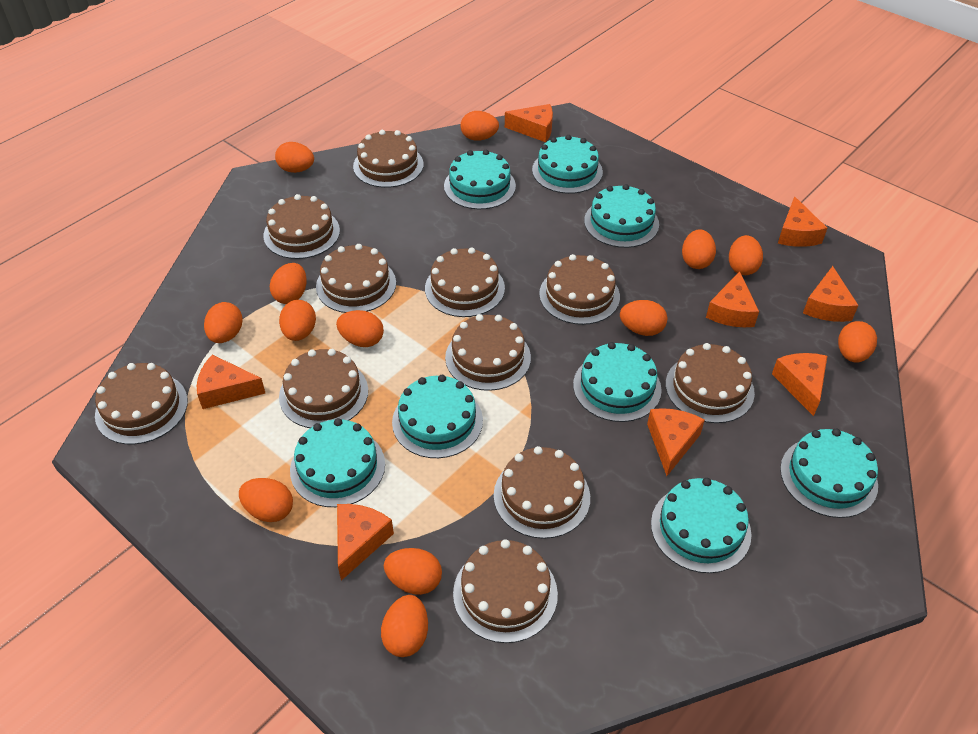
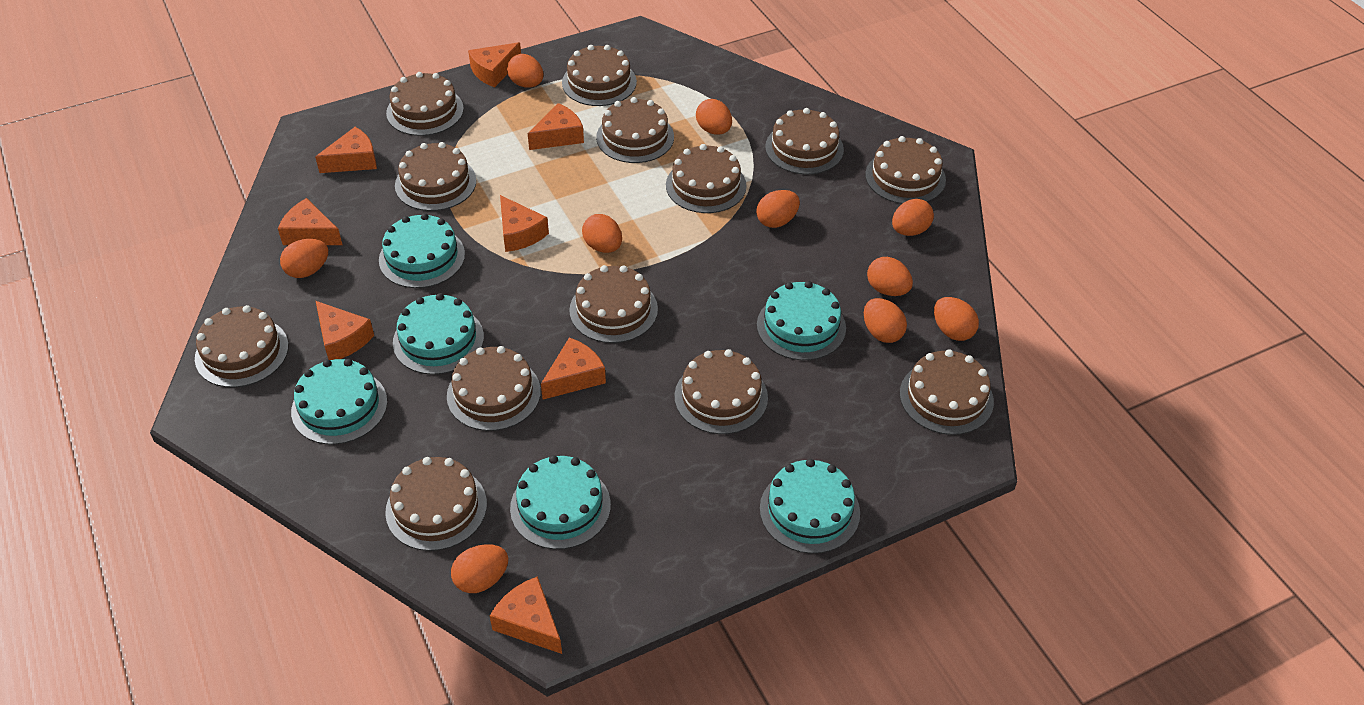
brown cake: 11 -> 13
orange egg: 13 -> 10
turquoise cake: 8 -> 6

